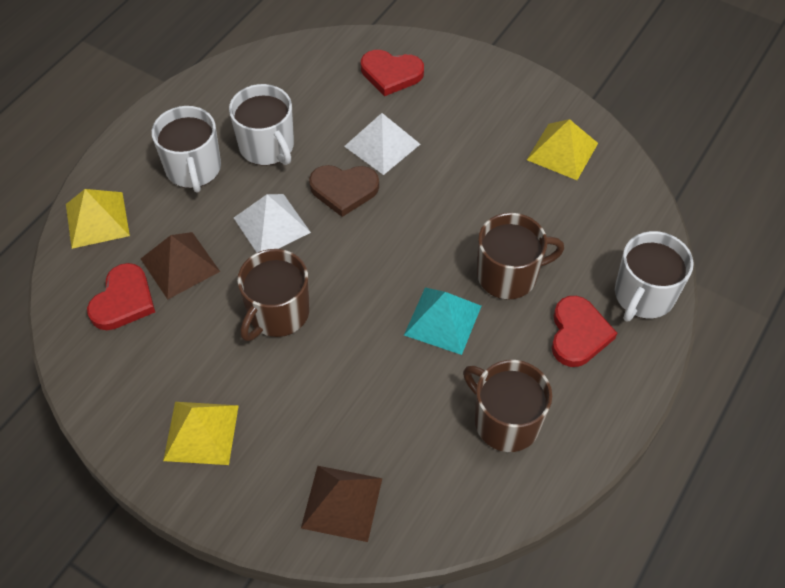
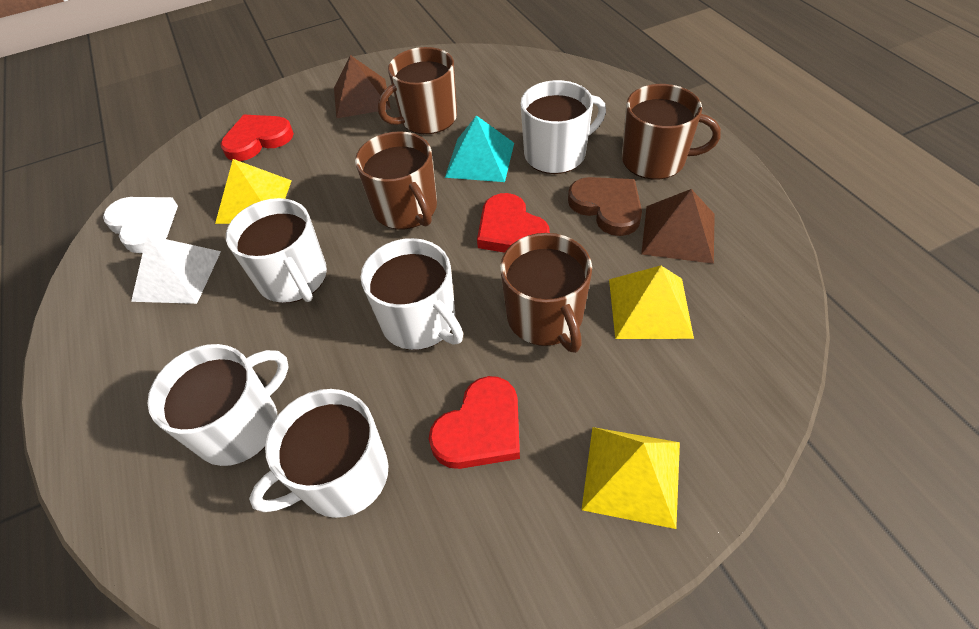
brown mug: 3 -> 4
white heart: 0 -> 1
white mug: 3 -> 5
white pyramid: 2 -> 1

